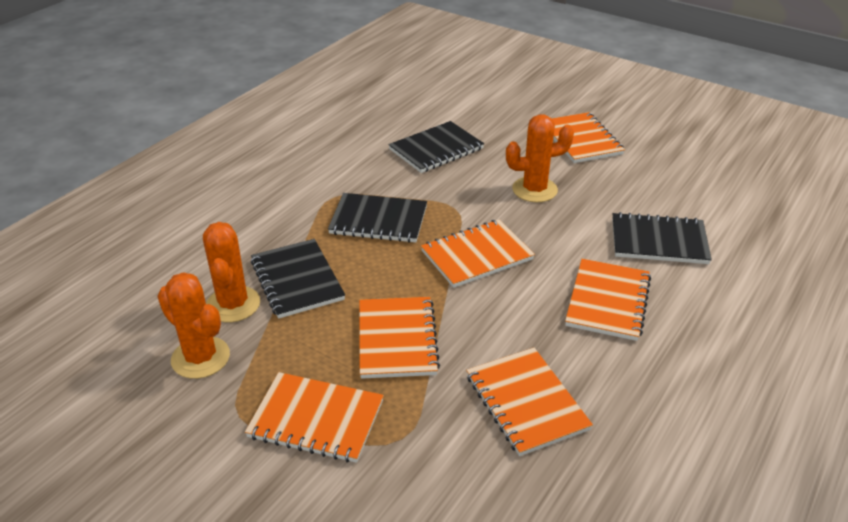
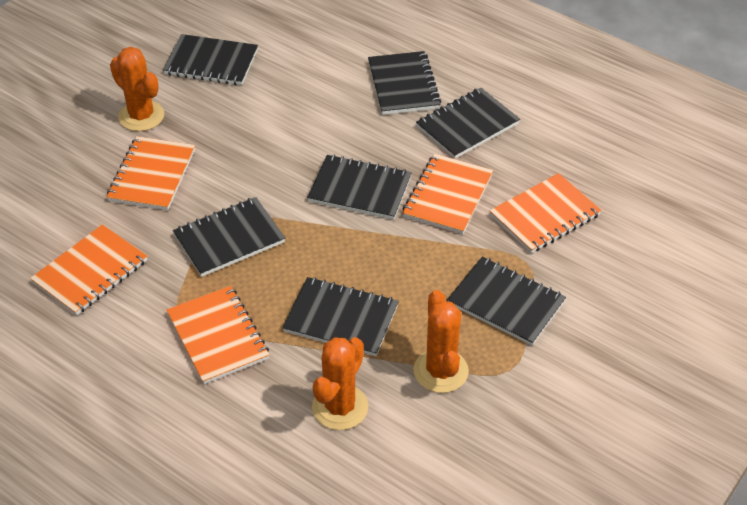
black notebook: 4 -> 7
orange notebook: 6 -> 5

